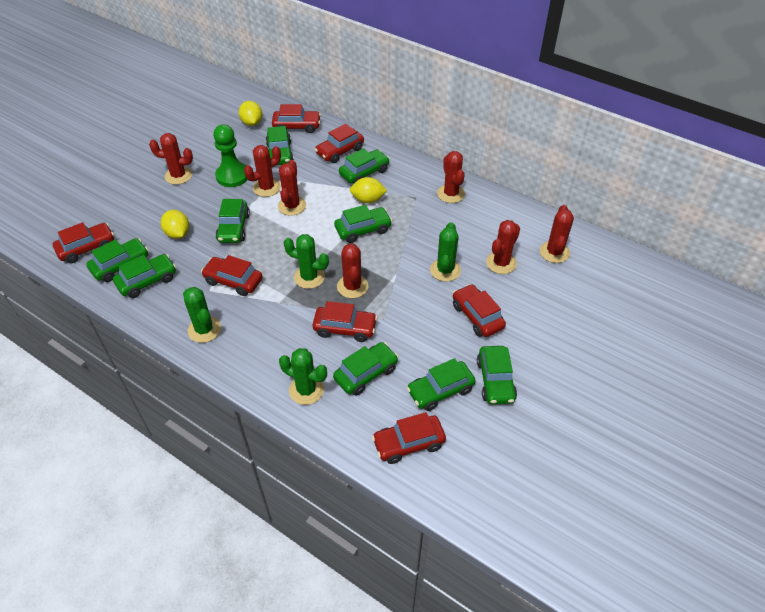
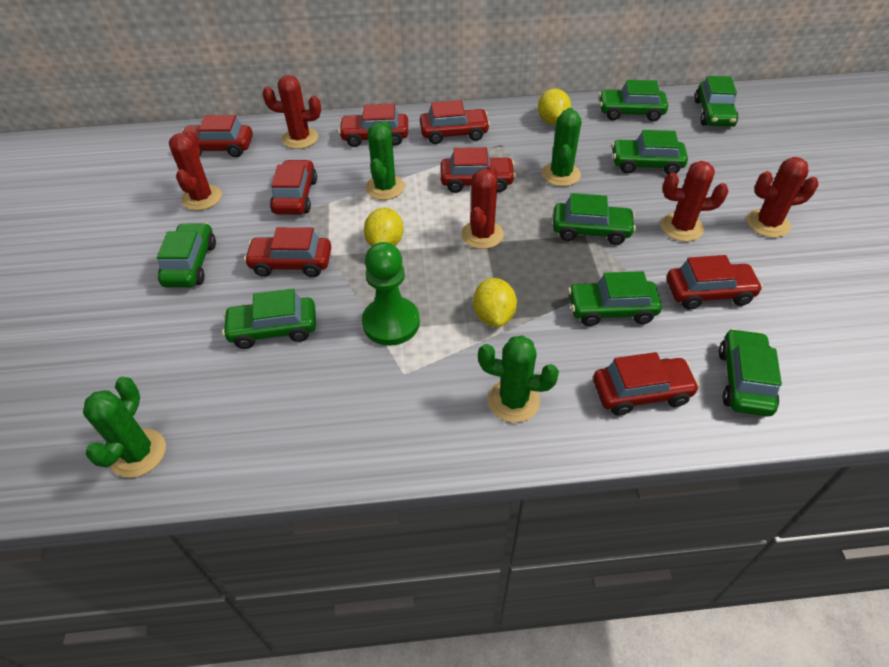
green car: 9 -> 8
red cactus: 7 -> 5
red car: 7 -> 8

